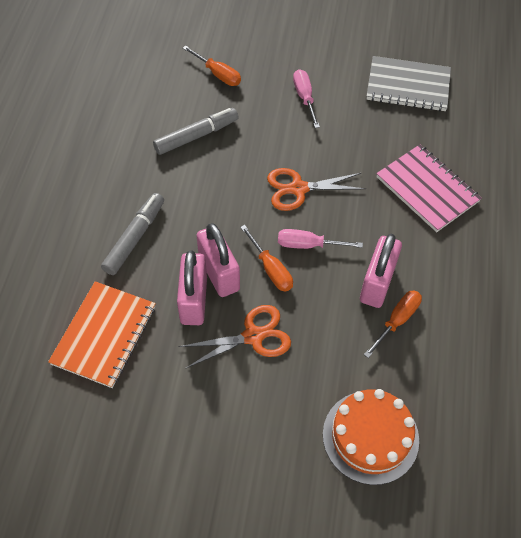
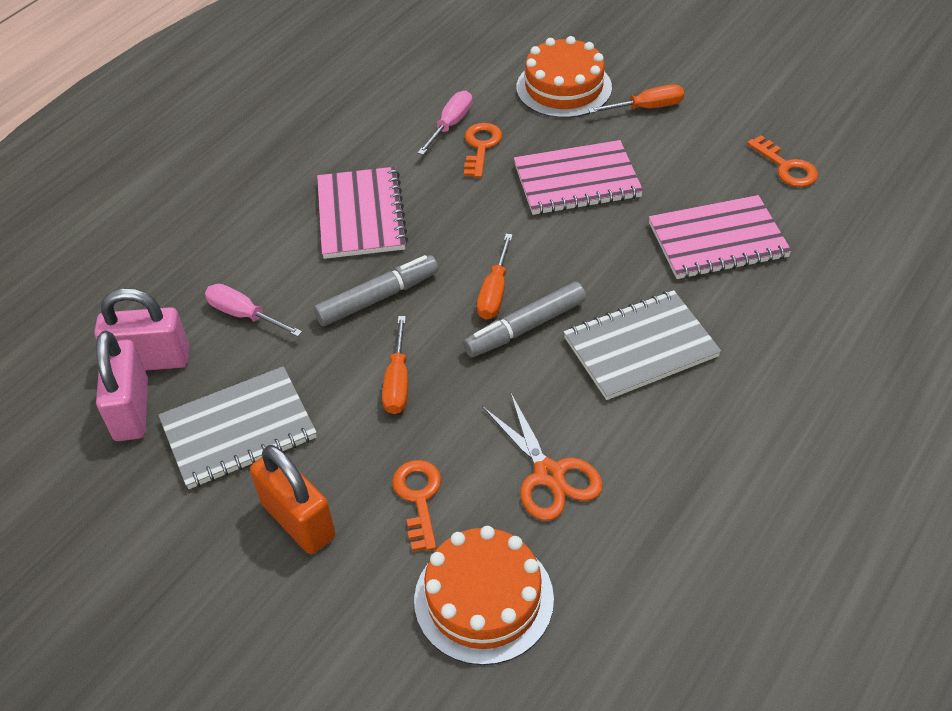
grey notebook: 1 -> 2
orange cake: 1 -> 2
orange key: 0 -> 3
orange notebook: 1 -> 0
orange padlock: 0 -> 1
orange scissors: 2 -> 1
pink notebook: 1 -> 3
pink padlock: 3 -> 2

